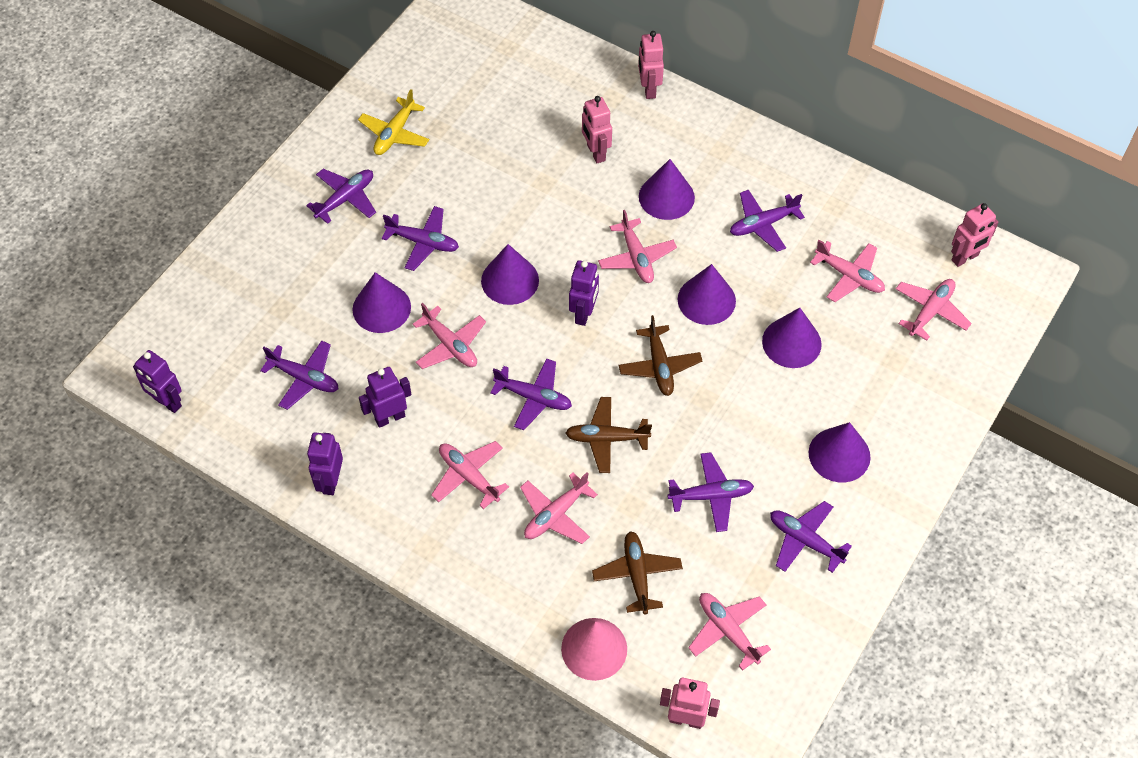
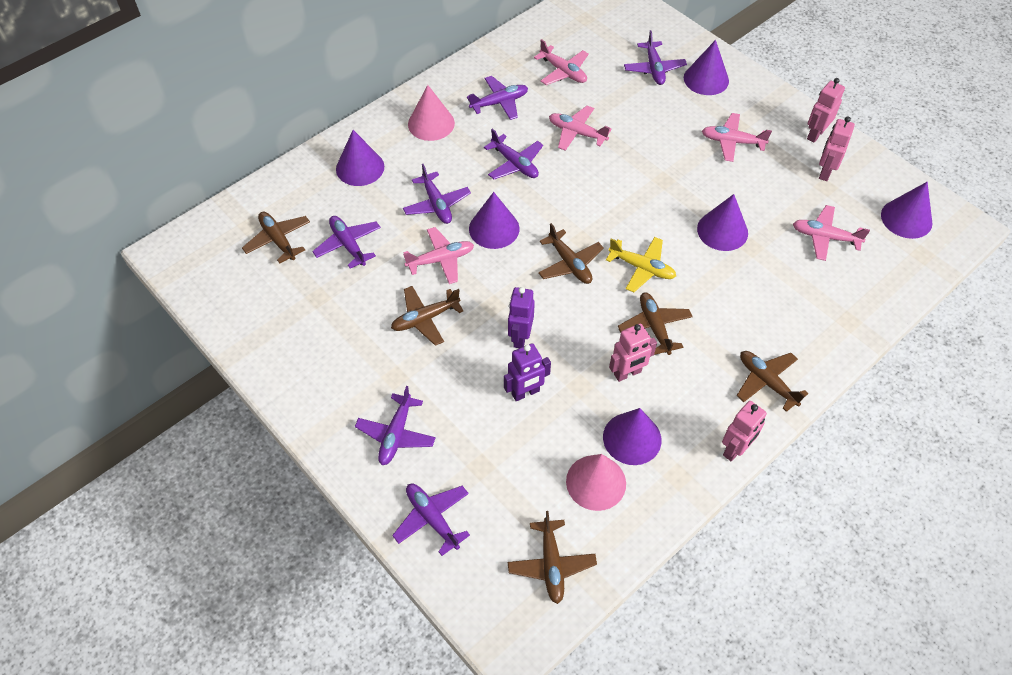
brown plane: 3 -> 6
pink cone: 1 -> 2
pink plane: 7 -> 5
purple robot: 4 -> 2

